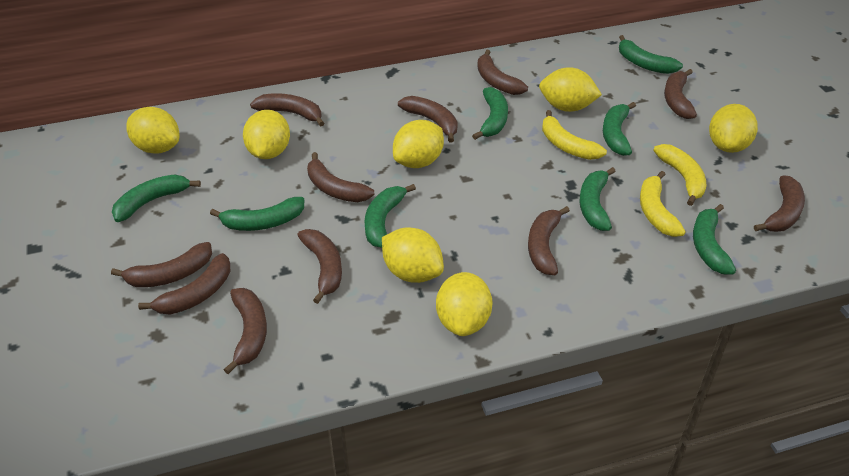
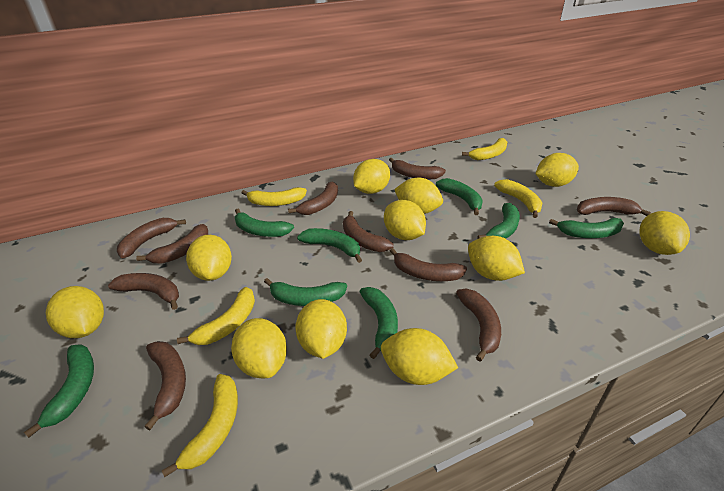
brown banana: 11 -> 10
yellow banana: 3 -> 5
yellow lemon: 7 -> 11

